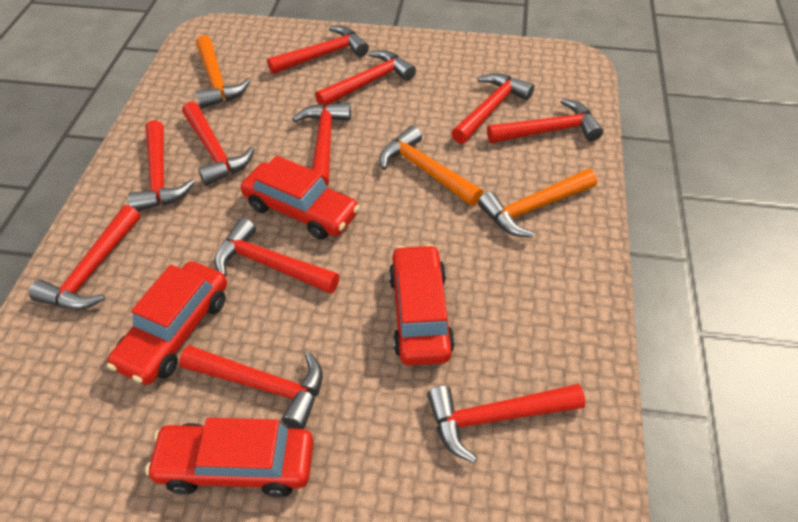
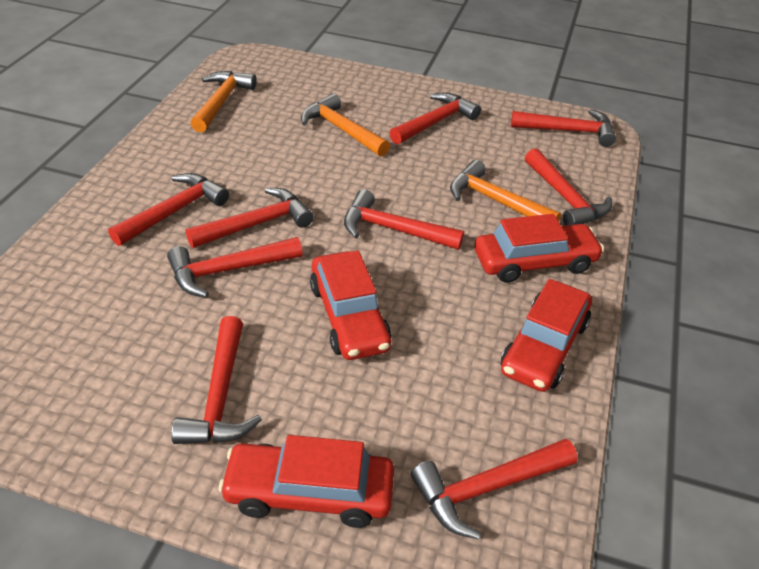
red hammer: 11 -> 9

